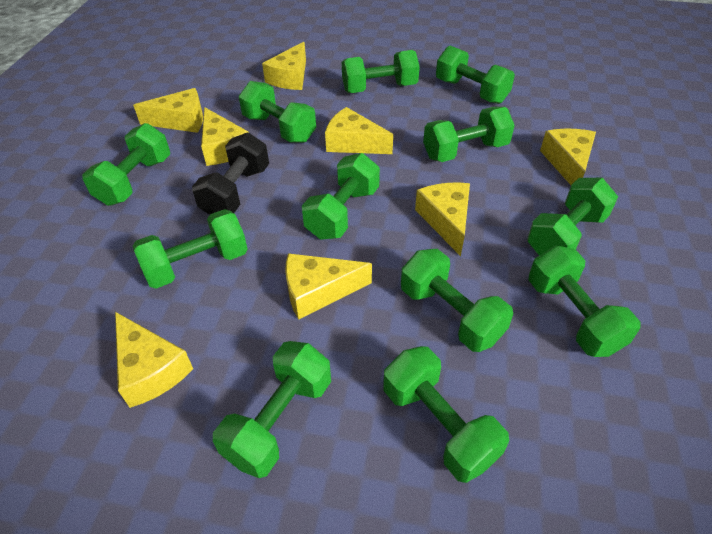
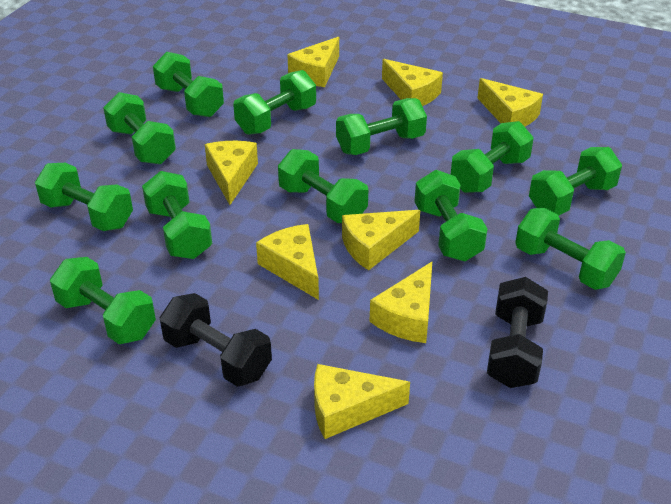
black dumbbell: 1 -> 2

